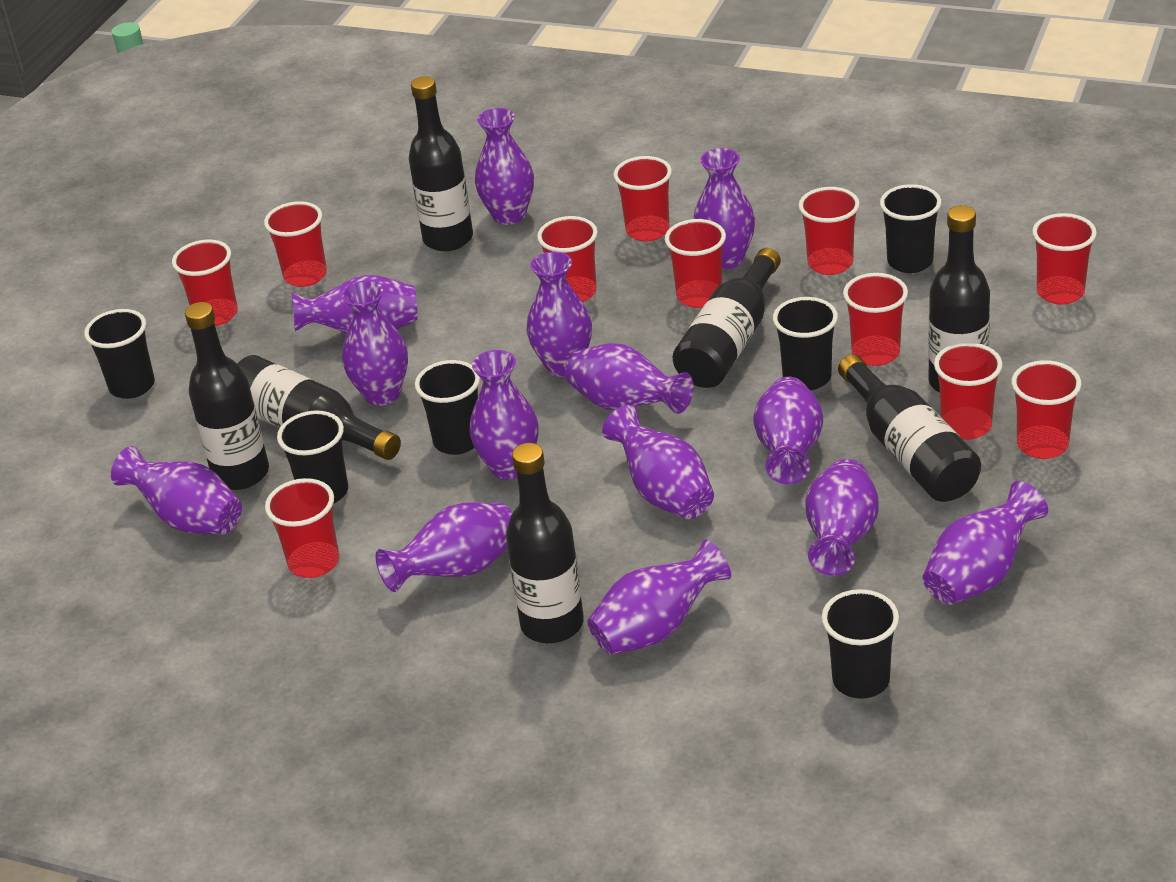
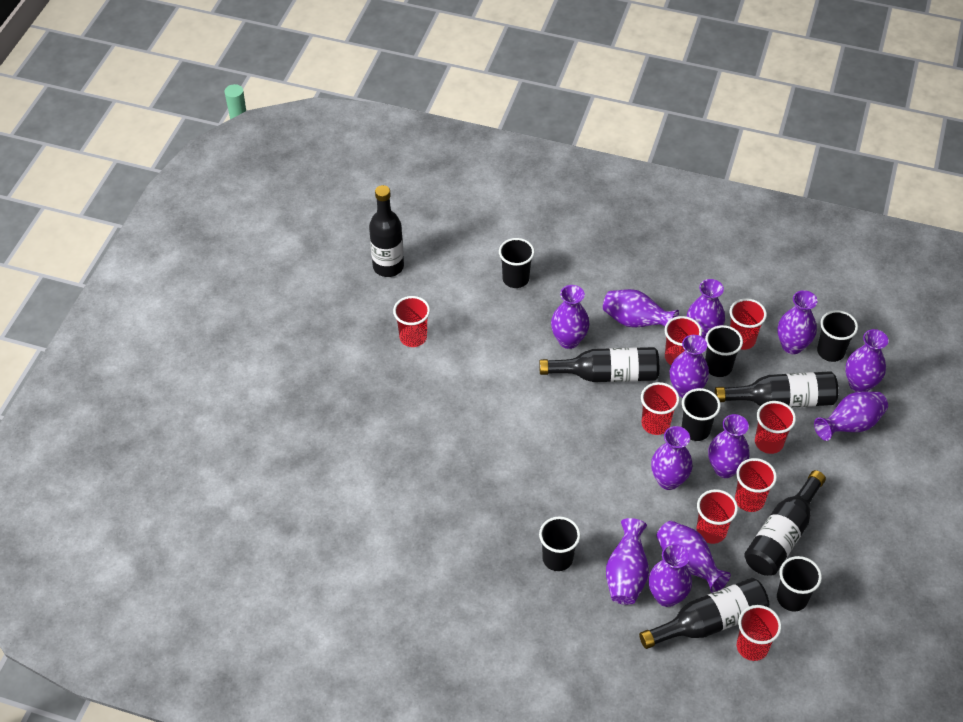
black bottle: 7 -> 5
purple vase: 14 -> 12
red cup: 11 -> 8

